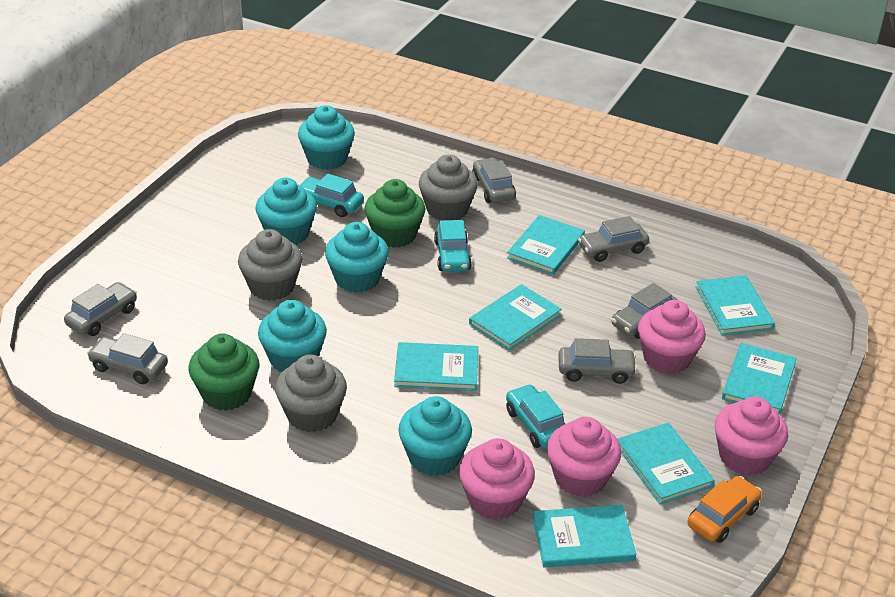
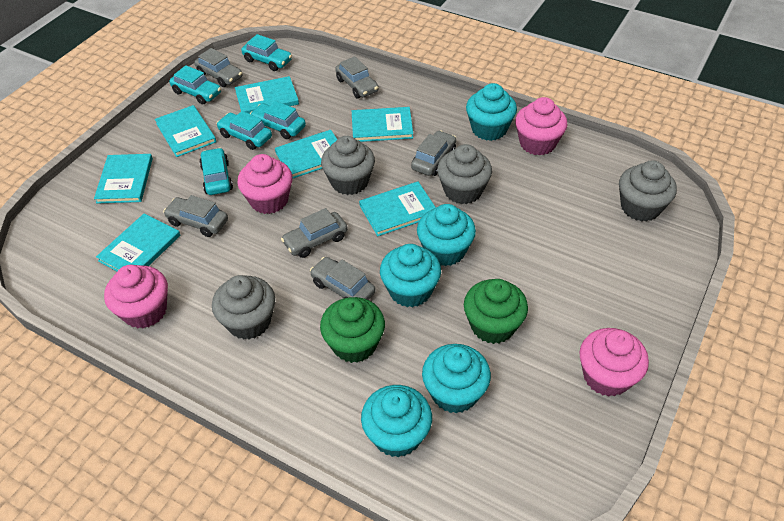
grey cupcake: 3 -> 4
orange car: 1 -> 0
turquoise car: 3 -> 5

